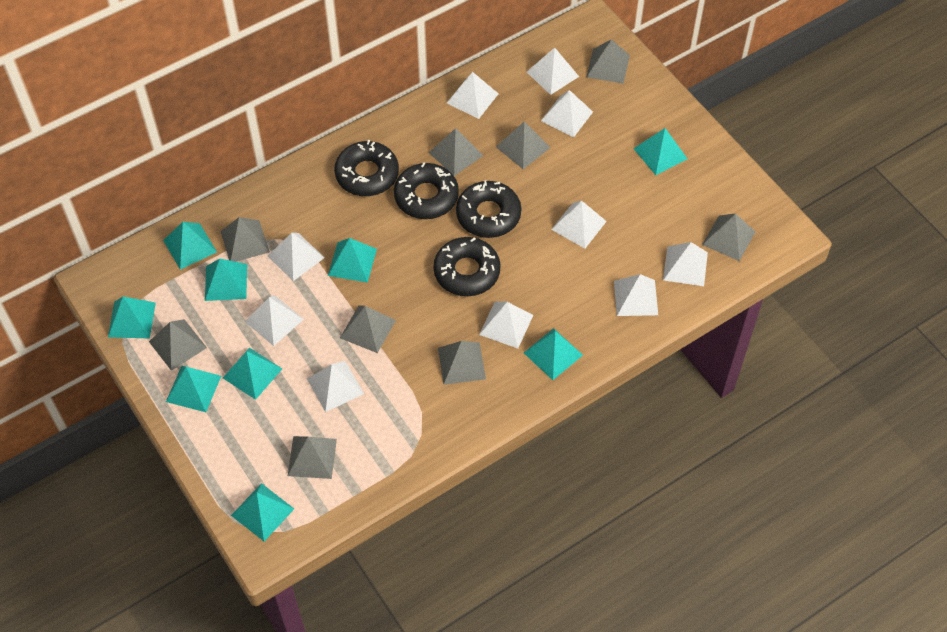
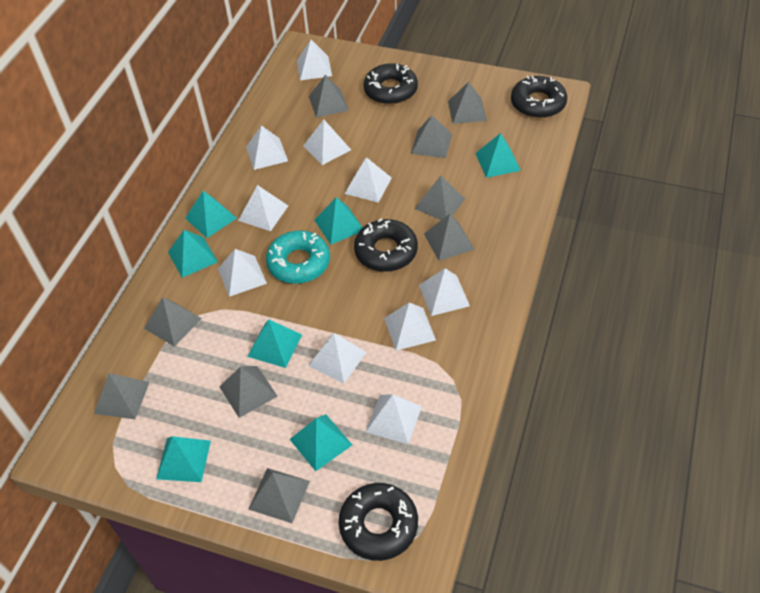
turquoise donut: 0 -> 1
turquoise pyramid: 9 -> 7

